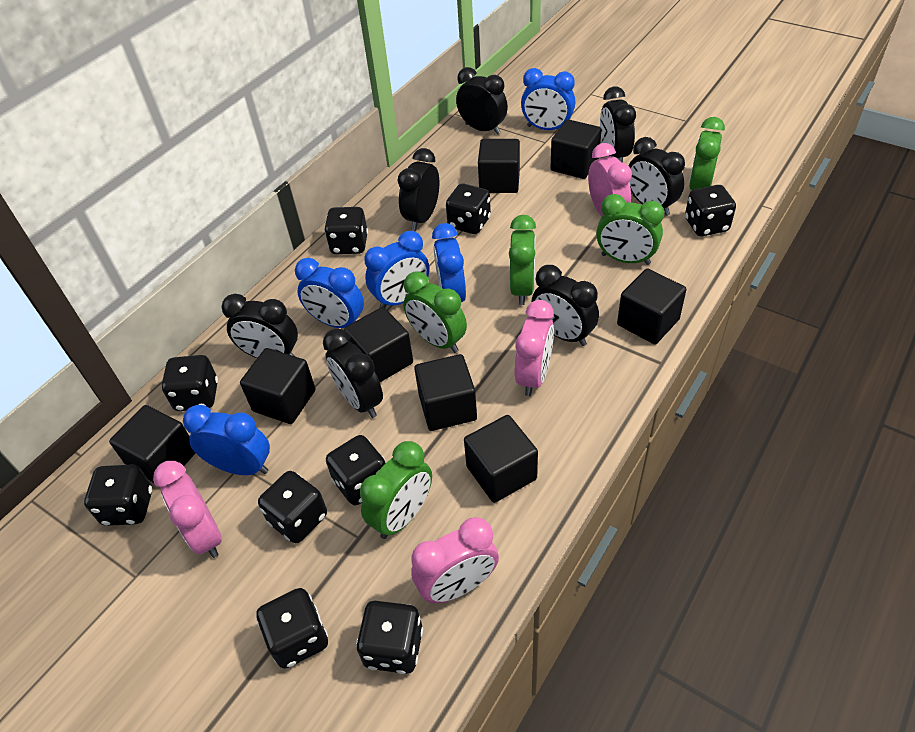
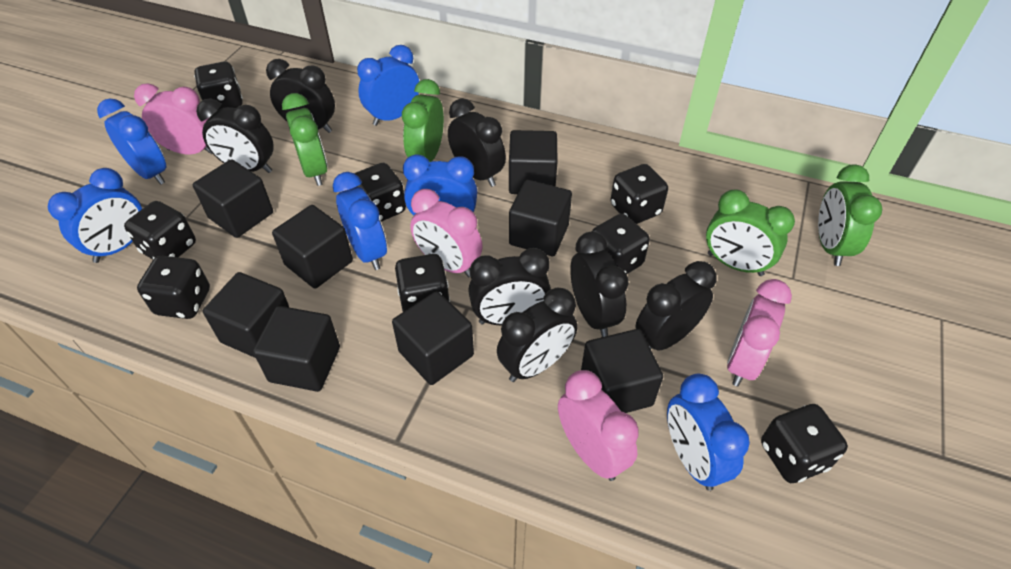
black dice: 9 -> 8
blue clock: 5 -> 6
green clock: 5 -> 4

